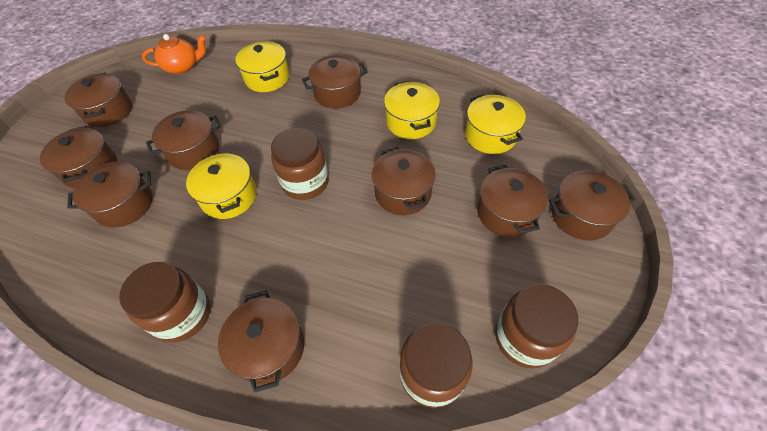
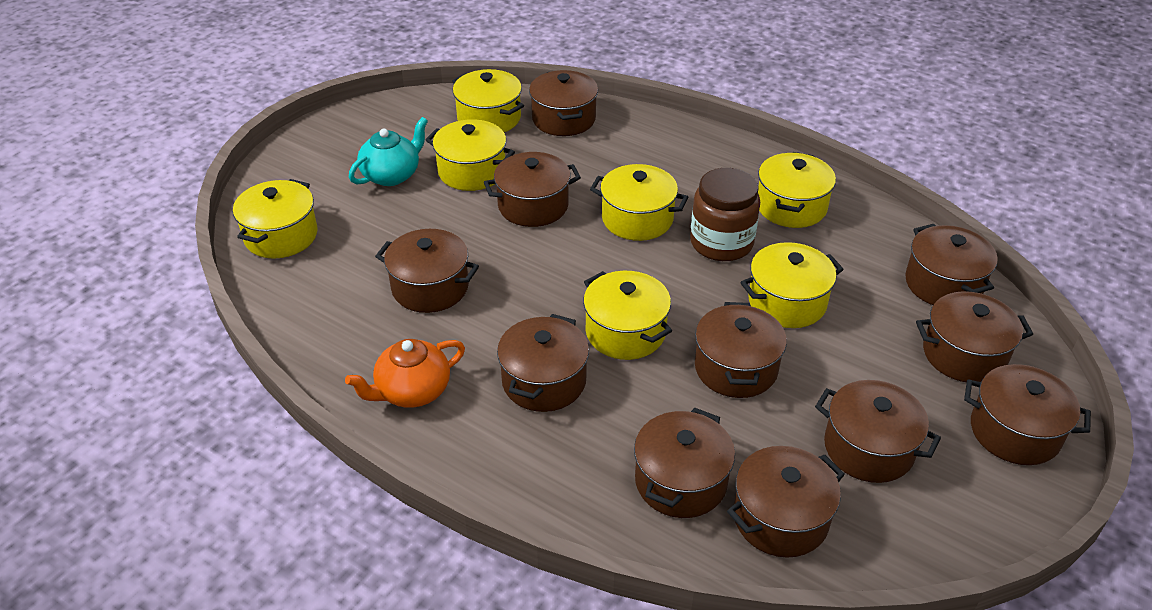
brown jar: 4 -> 1
brown pot: 9 -> 11
turquoise teapot: 0 -> 1
yellow pot: 4 -> 7

